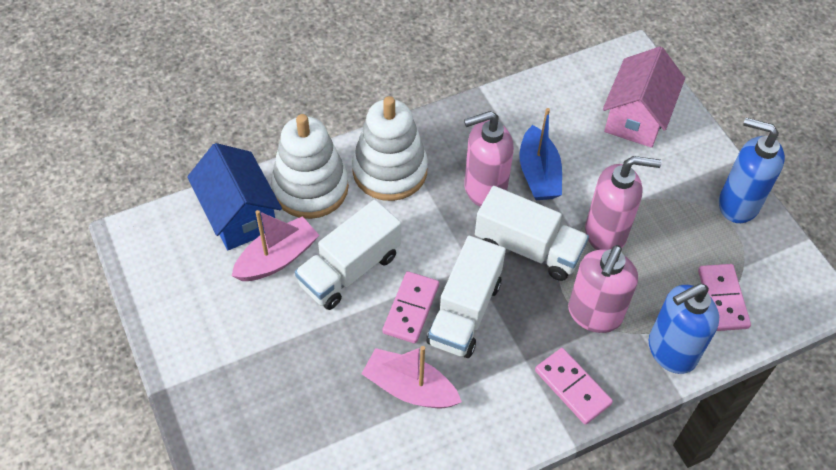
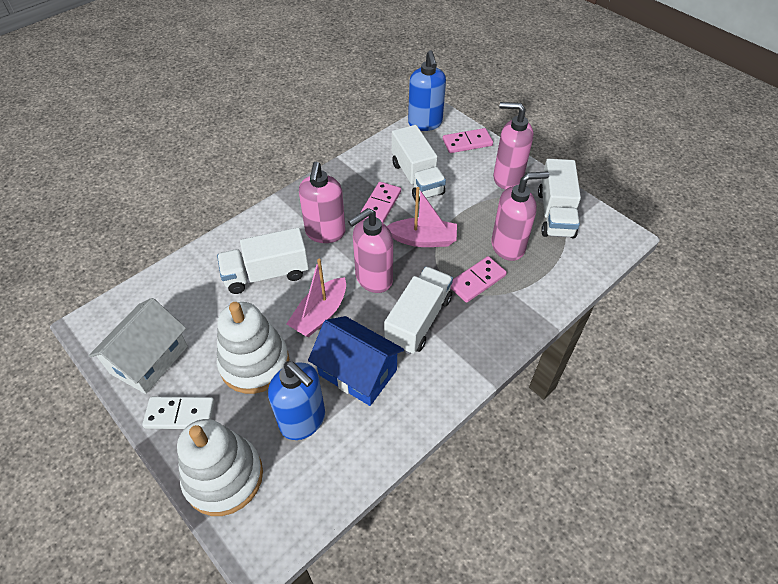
blue boat: 1 -> 0
pink house: 1 -> 0
pink soap dispenser: 3 -> 4
white domino: 0 -> 1
white house: 0 -> 1
white truck: 3 -> 4

